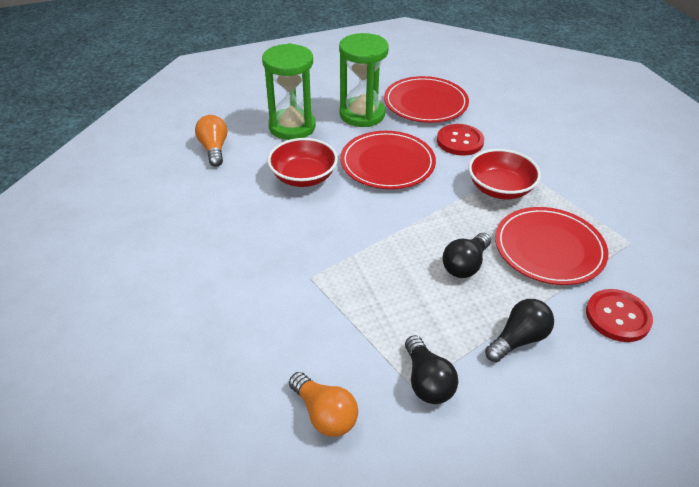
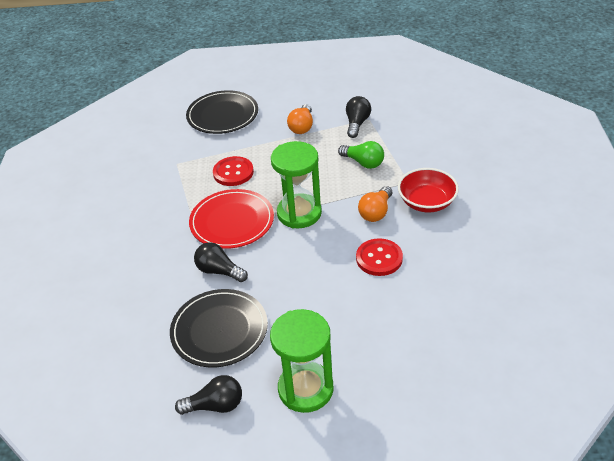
black plate: 0 -> 2
green light bulb: 0 -> 1
red bowl: 2 -> 1
red plate: 3 -> 1

